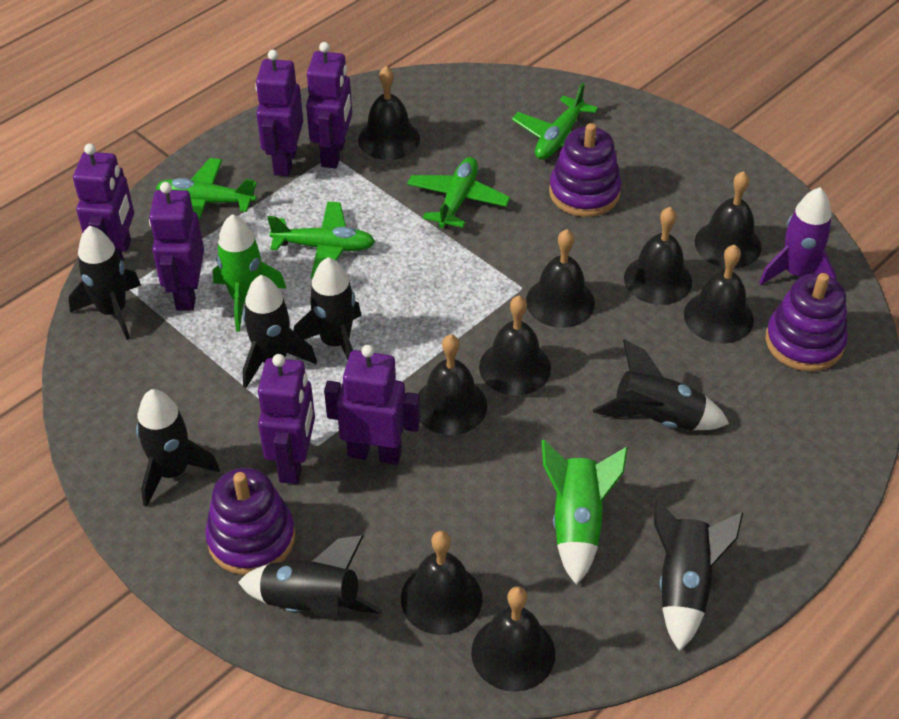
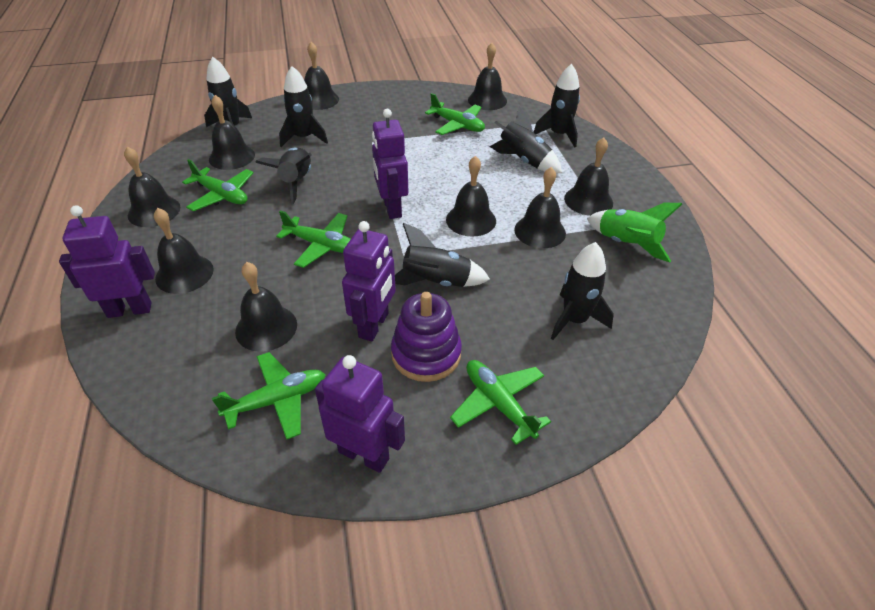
green plane: 4 -> 5
green rocket: 2 -> 1
purple robot: 6 -> 4
purple rocket: 1 -> 0
purple stacking toy: 3 -> 1

